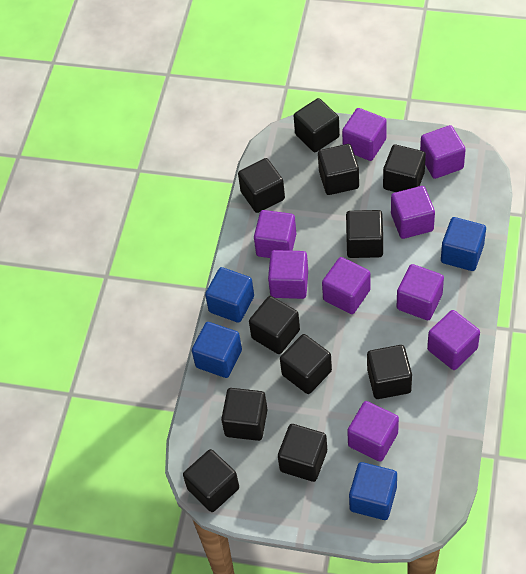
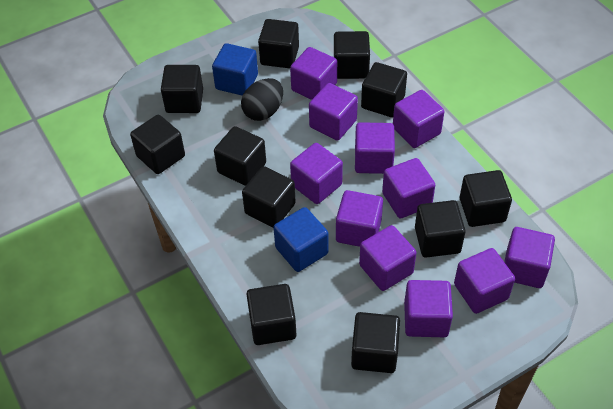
black egg: 0 -> 1
blue cube: 4 -> 2
purple cube: 9 -> 11

